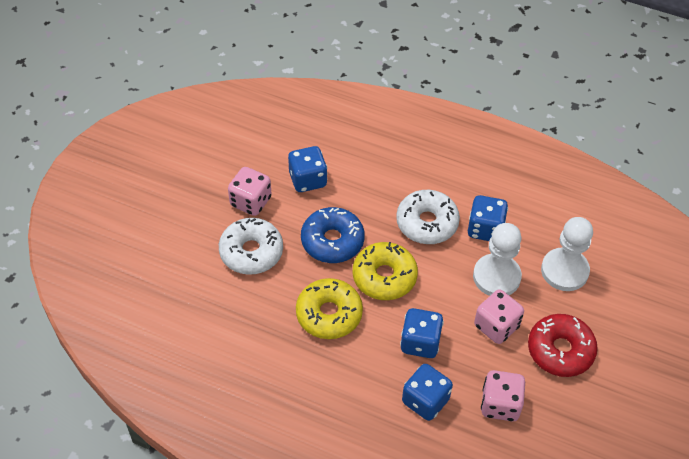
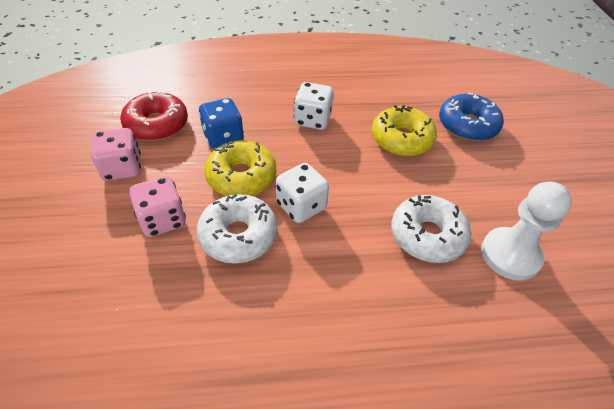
blue dice: 4 -> 1
pink dice: 3 -> 2
white dice: 0 -> 2
white pawn: 2 -> 1

